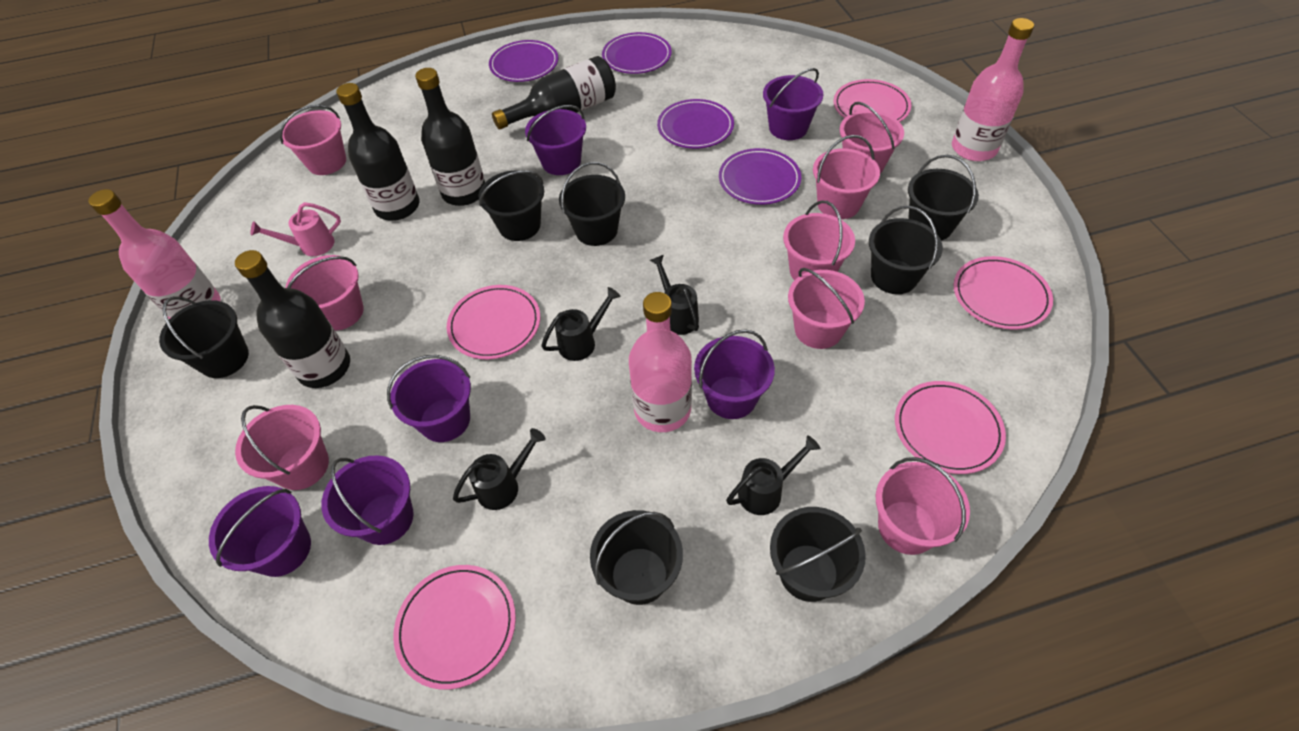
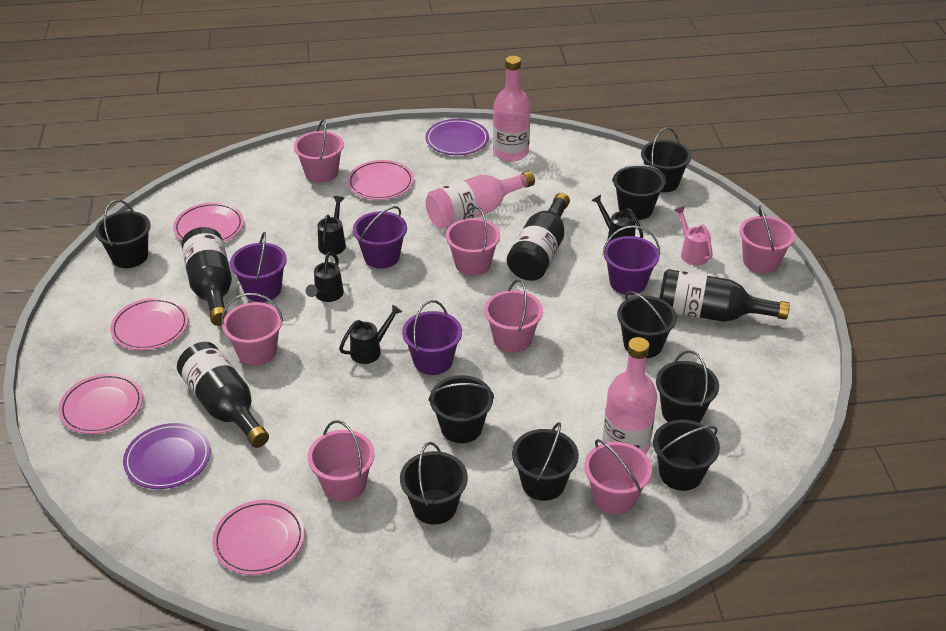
black bucket: 7 -> 9
pink bucket: 8 -> 7
purple bucket: 6 -> 4
purple plate: 4 -> 2

